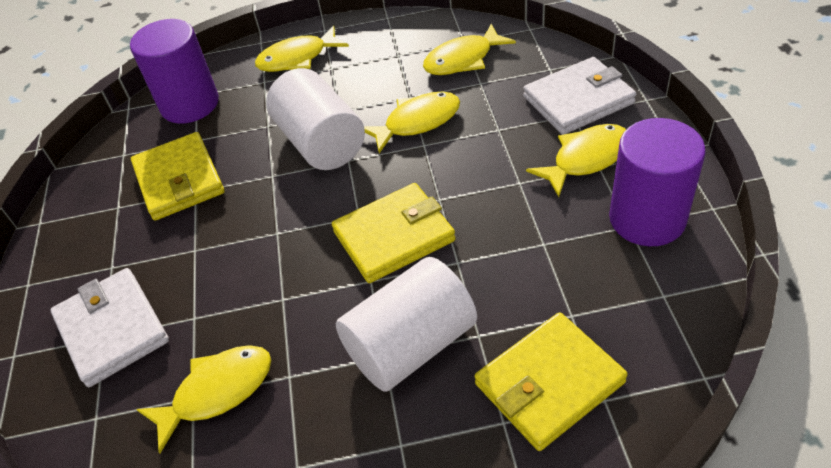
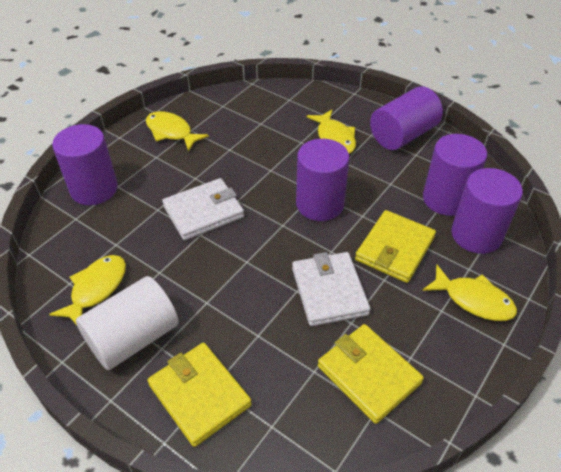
purple cylinder: 2 -> 5
white cylinder: 2 -> 1
yellow fish: 5 -> 4

